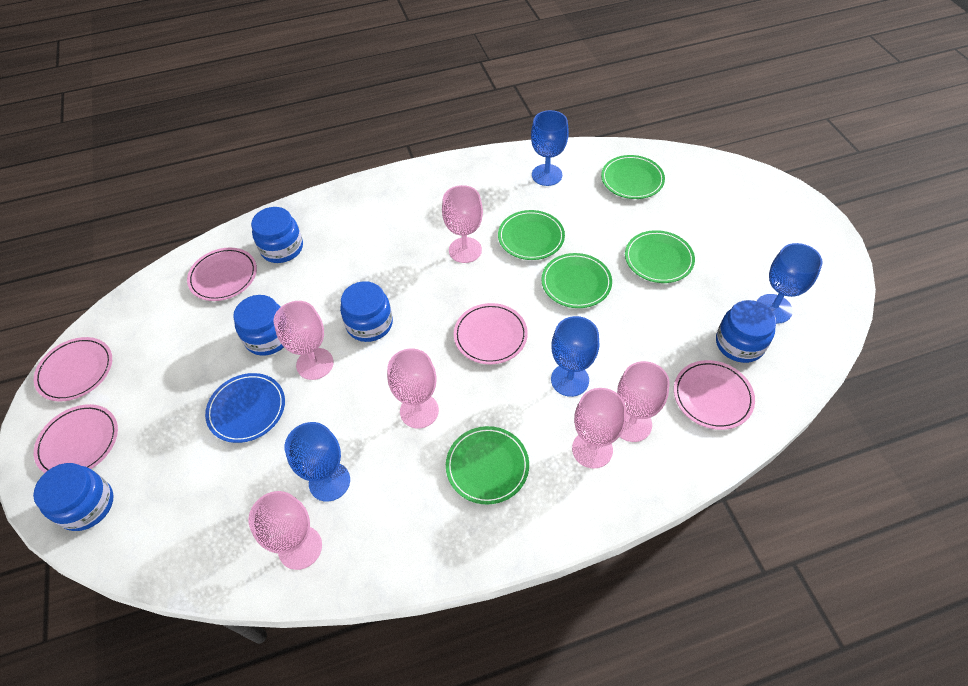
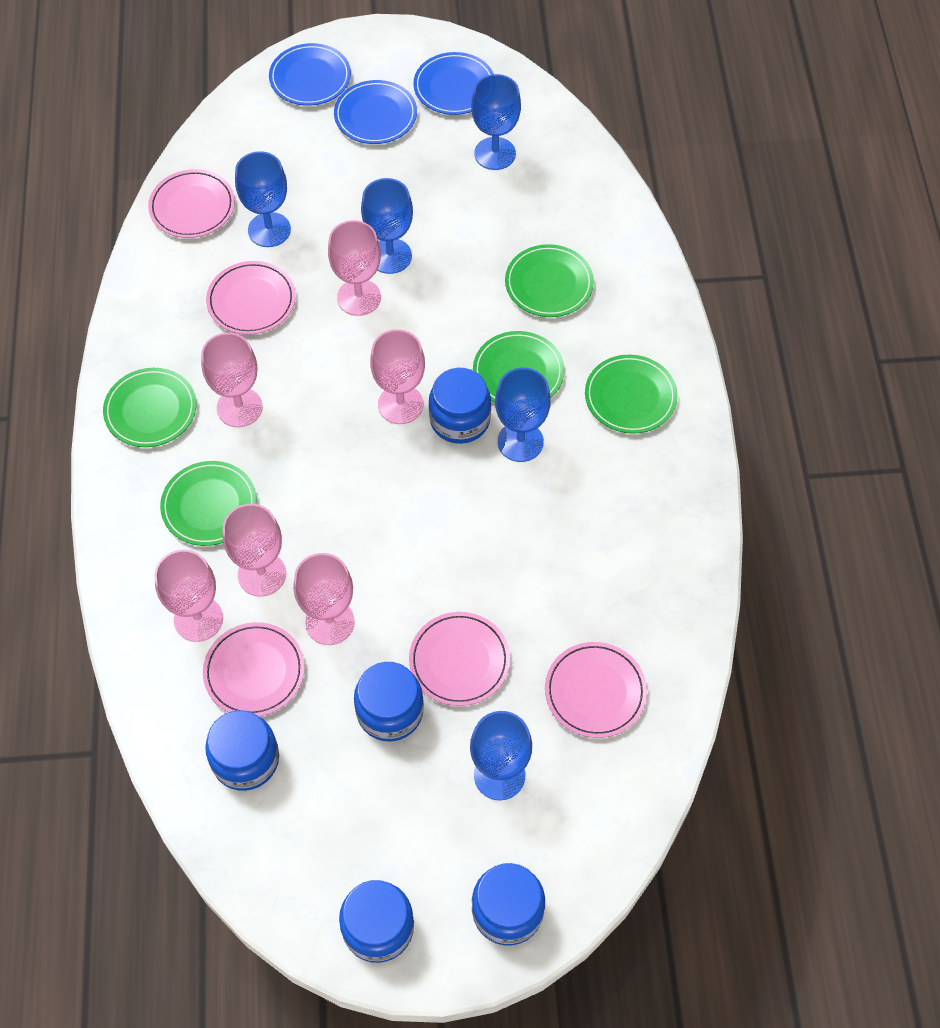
blue goblet: 4 -> 5
blue plate: 1 -> 3

